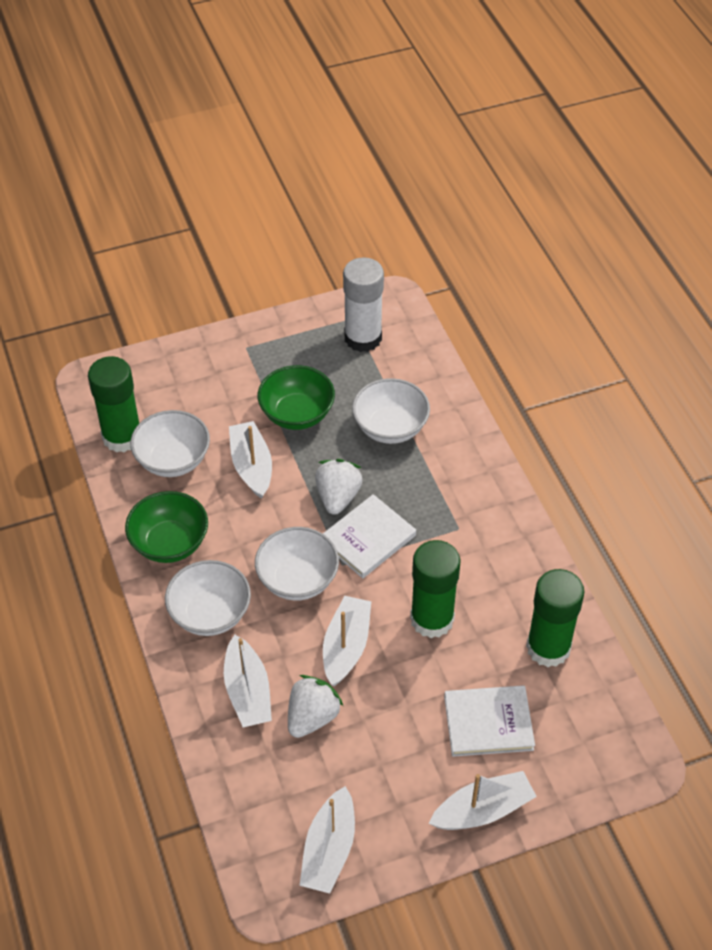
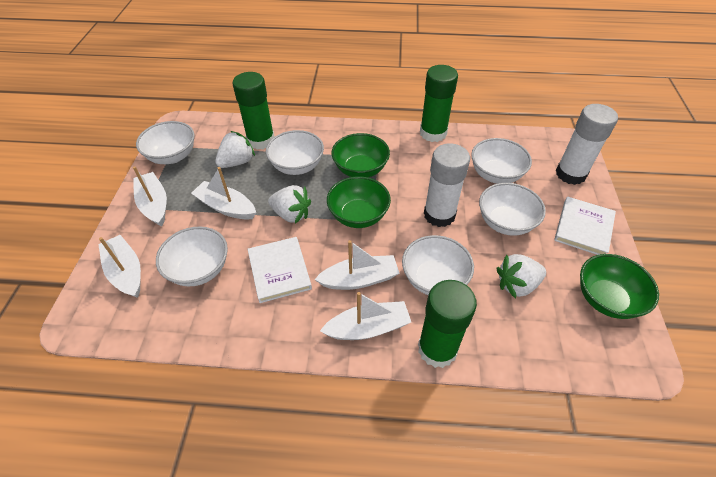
green bowl: 2 -> 3
white bowl: 4 -> 6
white glue stick: 1 -> 2
white strawberry: 2 -> 3

